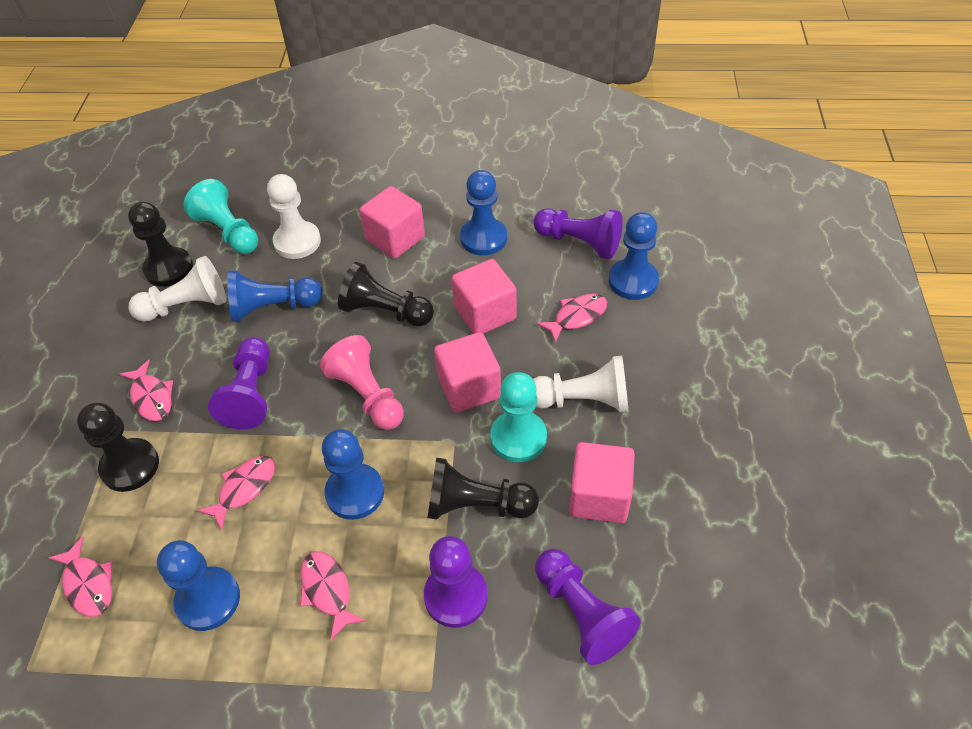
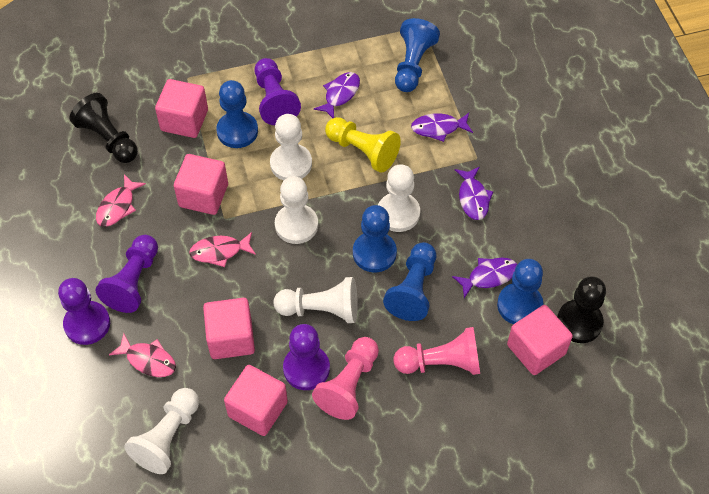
black pawn: 4 -> 2
pink cube: 4 -> 5
pink fish: 5 -> 3
pink pawn: 1 -> 2
purple fish: 0 -> 4
turquoise pawn: 2 -> 0
white pawn: 3 -> 5
yellow pawn: 0 -> 1

